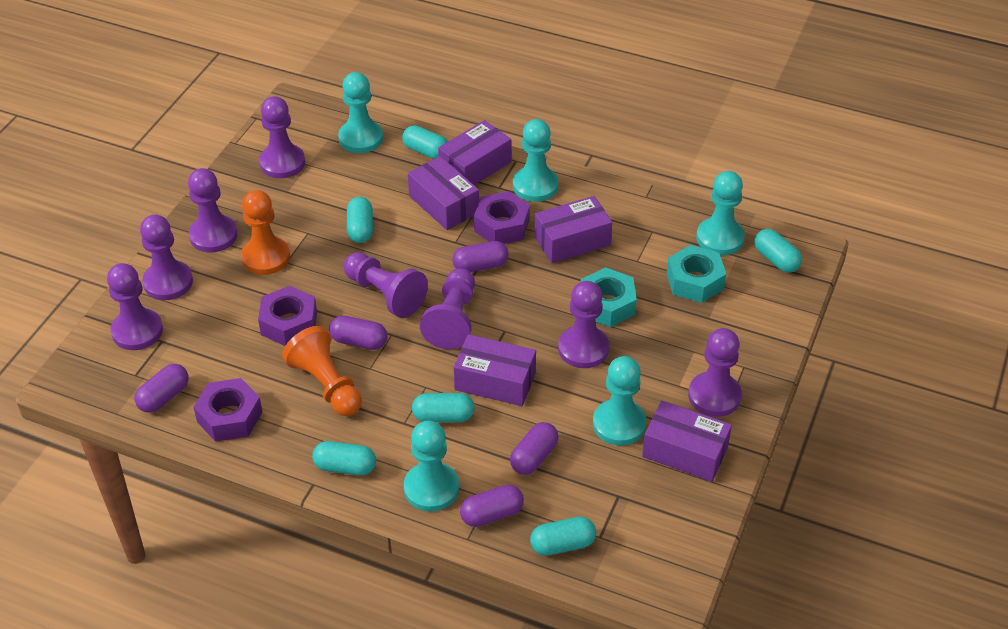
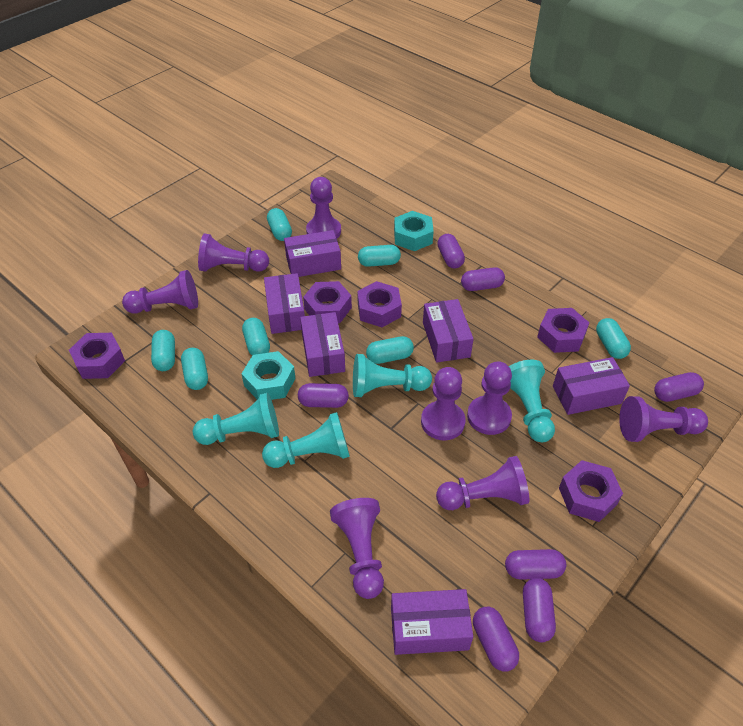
orange pawn: 2 -> 0
purple box: 5 -> 6
purple capsule: 5 -> 7
purple nut: 3 -> 5
turquoise capsule: 6 -> 7
turquoise pawn: 5 -> 4

